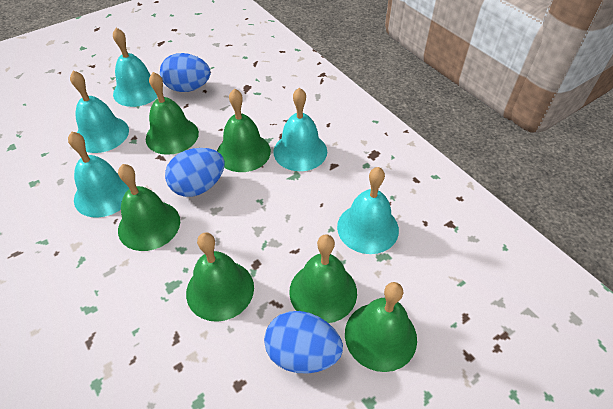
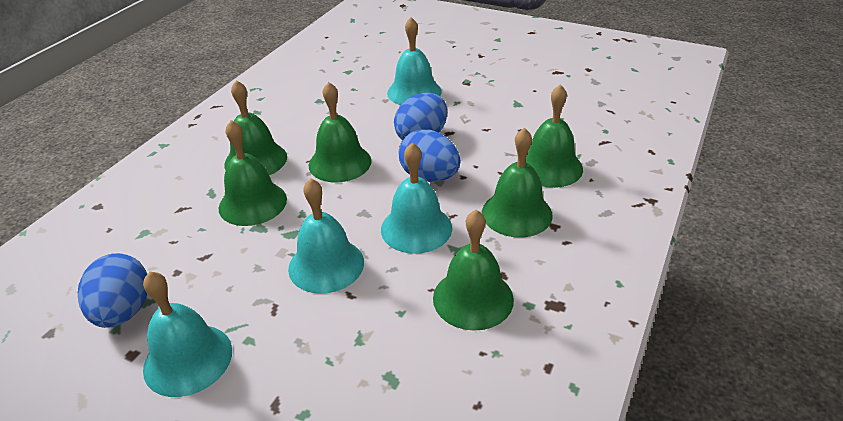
turquoise bell: 5 -> 4

